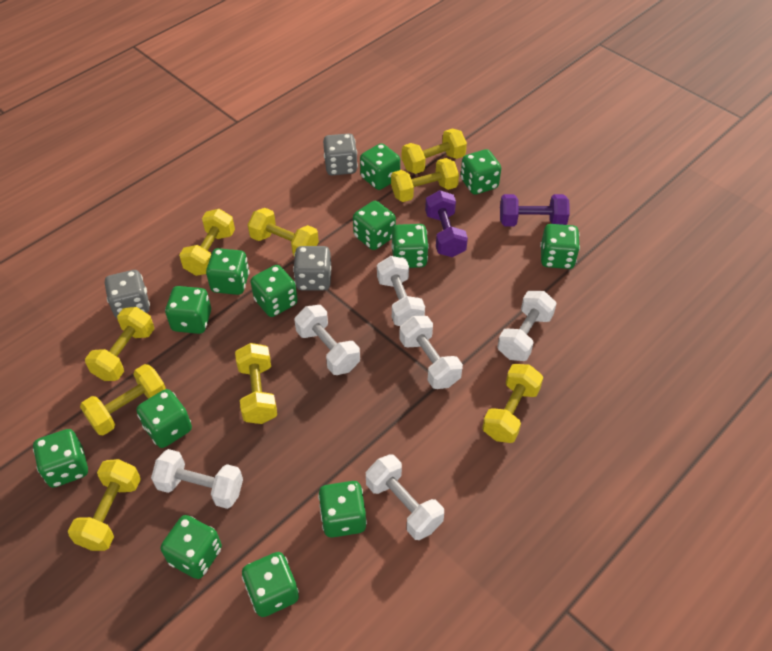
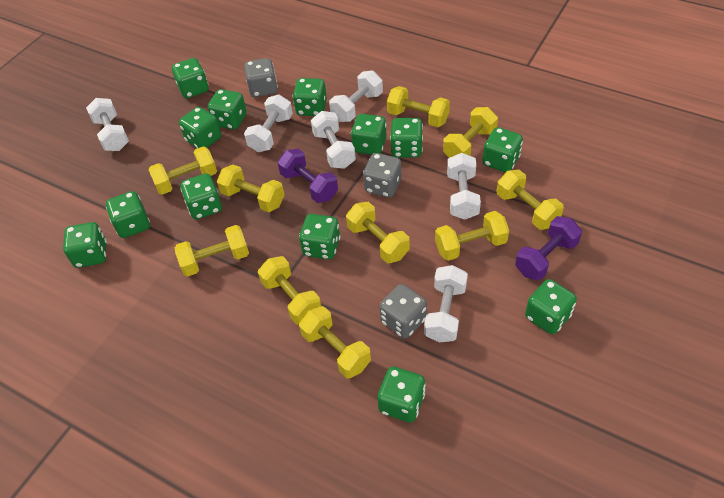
yellow dumbbell: 9 -> 10

